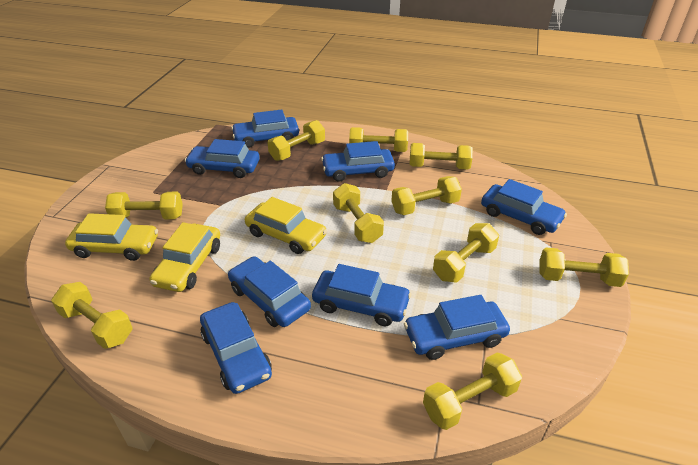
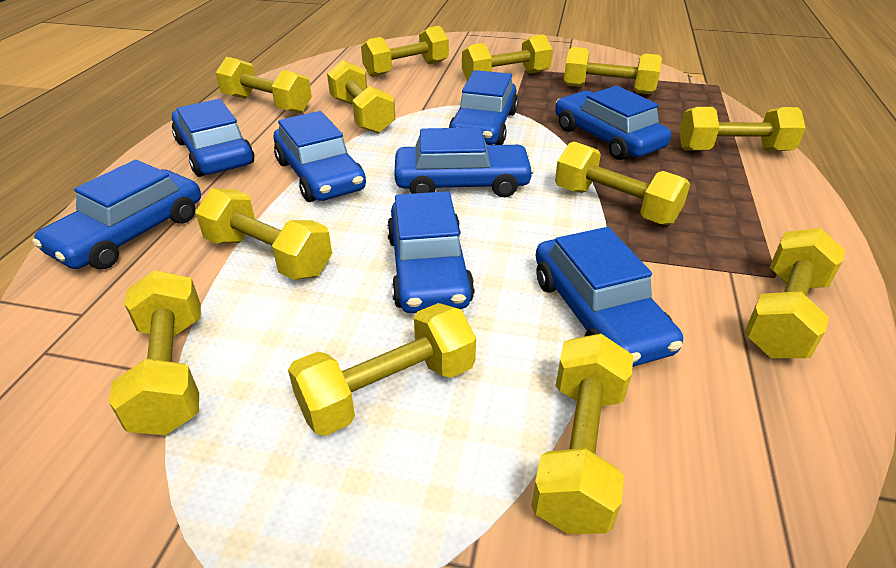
yellow car: 3 -> 0
yellow dumbbell: 10 -> 12

